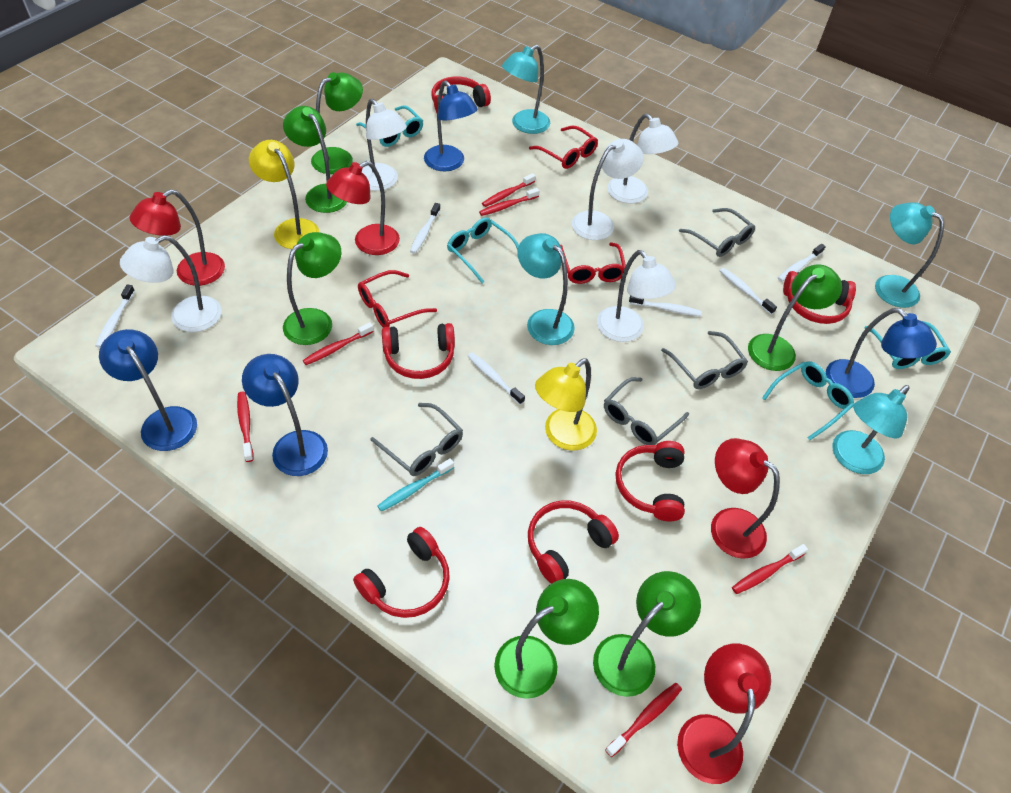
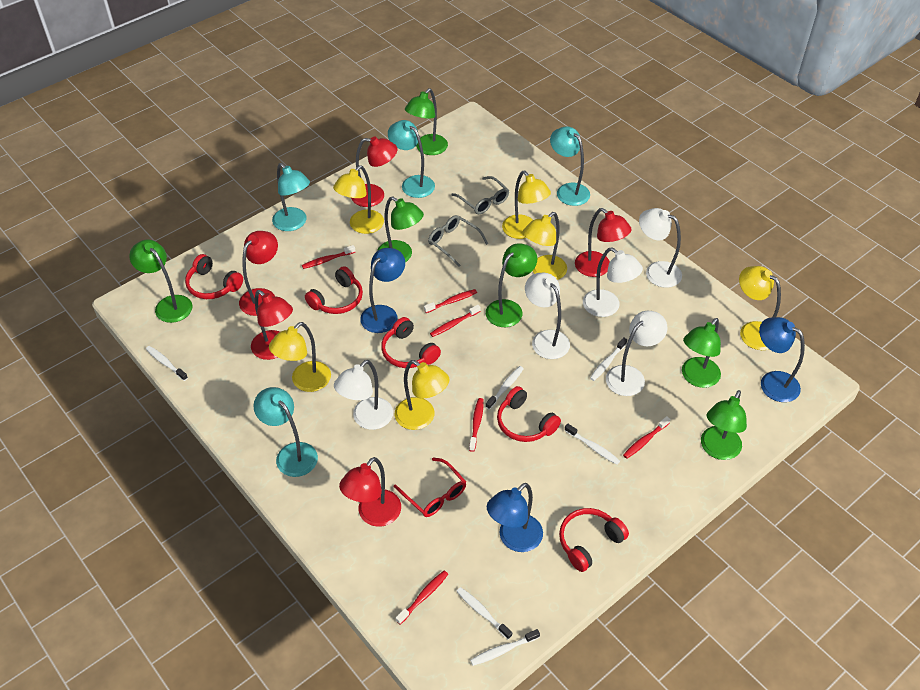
blue lamp: 4 -> 3
grey glasses: 4 -> 2
red glasses: 3 -> 1
red headphones: 6 -> 5
red lamp: 4 -> 5
turquoise glasses: 4 -> 0
turquoise toothbrush: 1 -> 0
yellow lamp: 2 -> 6

